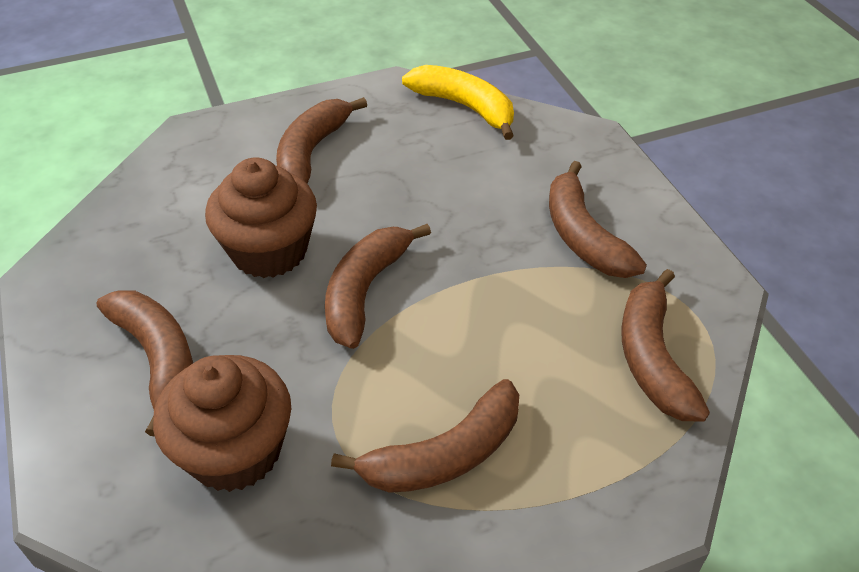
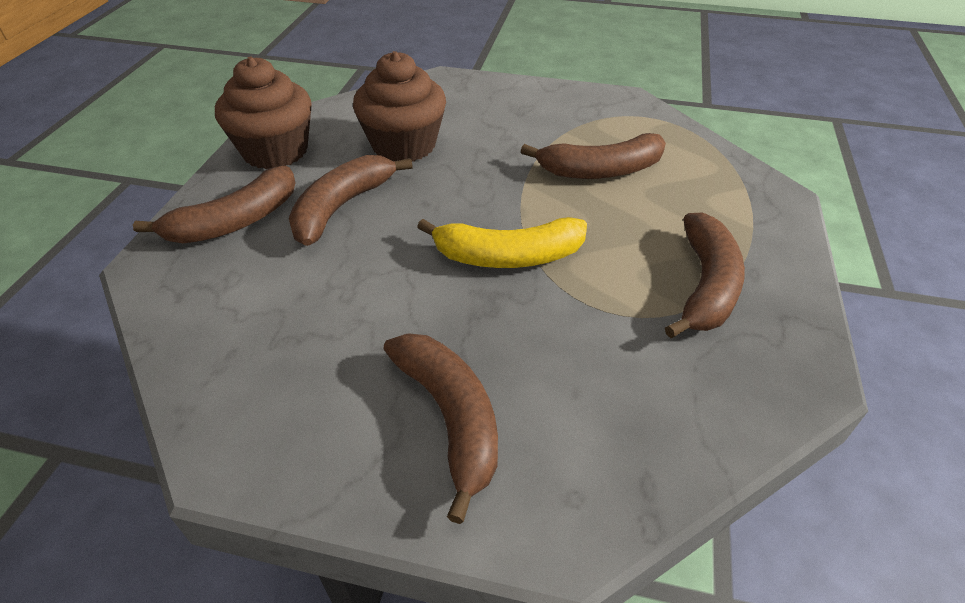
brown banana: 6 -> 5

